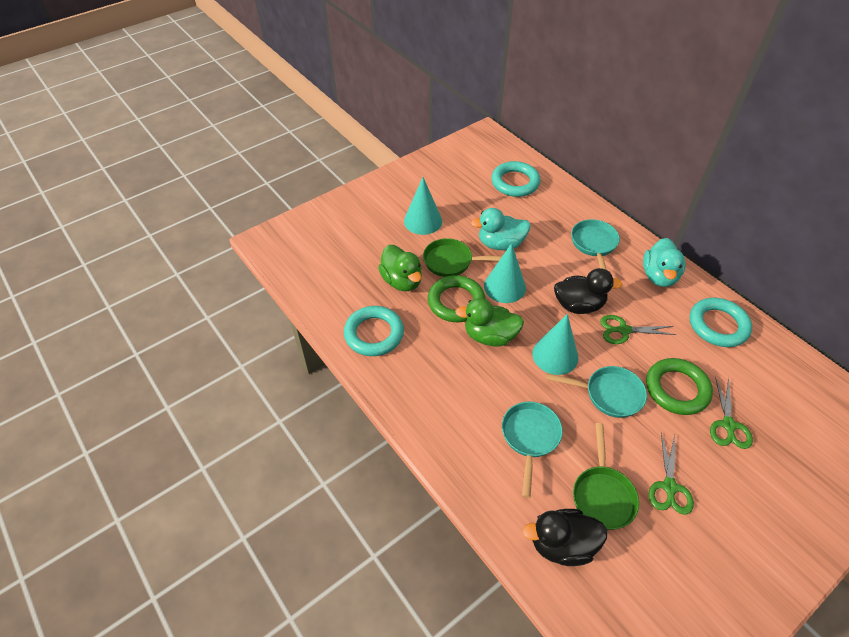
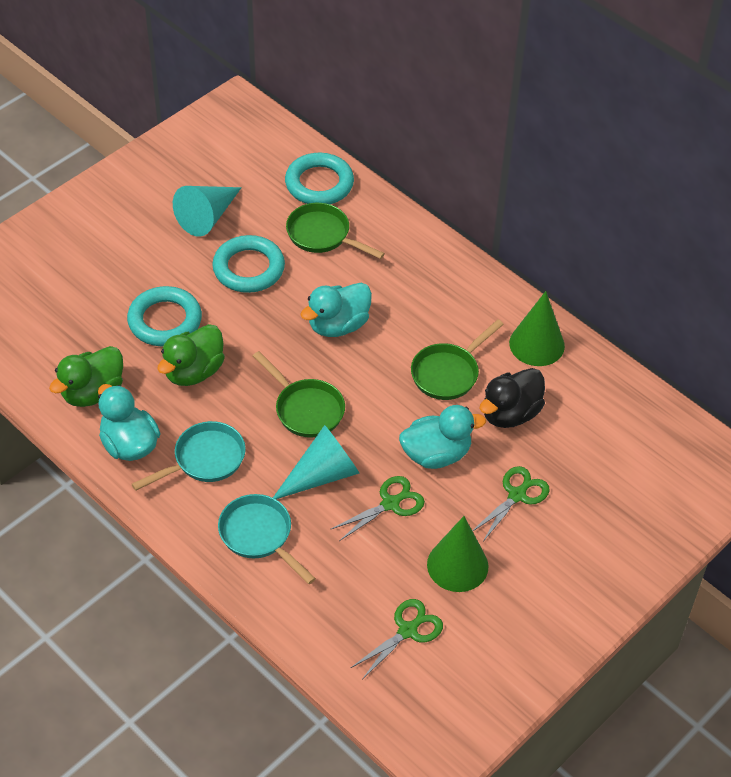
black duck: 2 -> 1
green cone: 0 -> 2
green pan: 2 -> 3
green ring: 2 -> 0
turquoise cone: 3 -> 2
turquoise duck: 2 -> 3
turquoise pan: 3 -> 2

